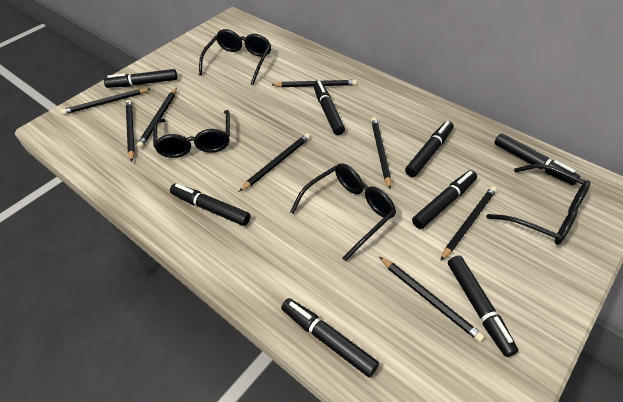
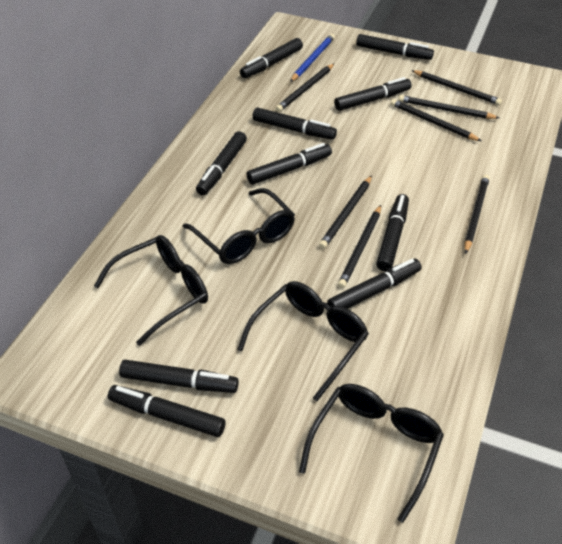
black marker: 8 -> 10
black pencil: 8 -> 7
blue pencil: 0 -> 1

